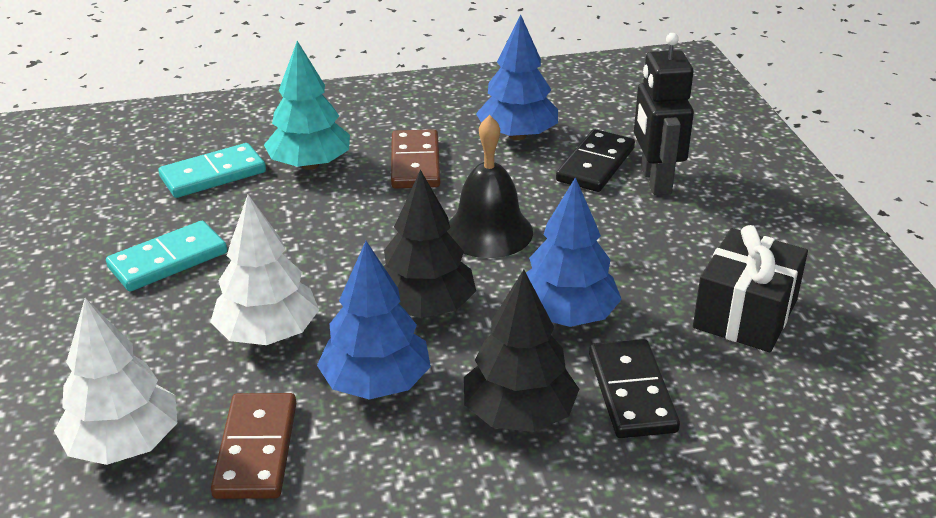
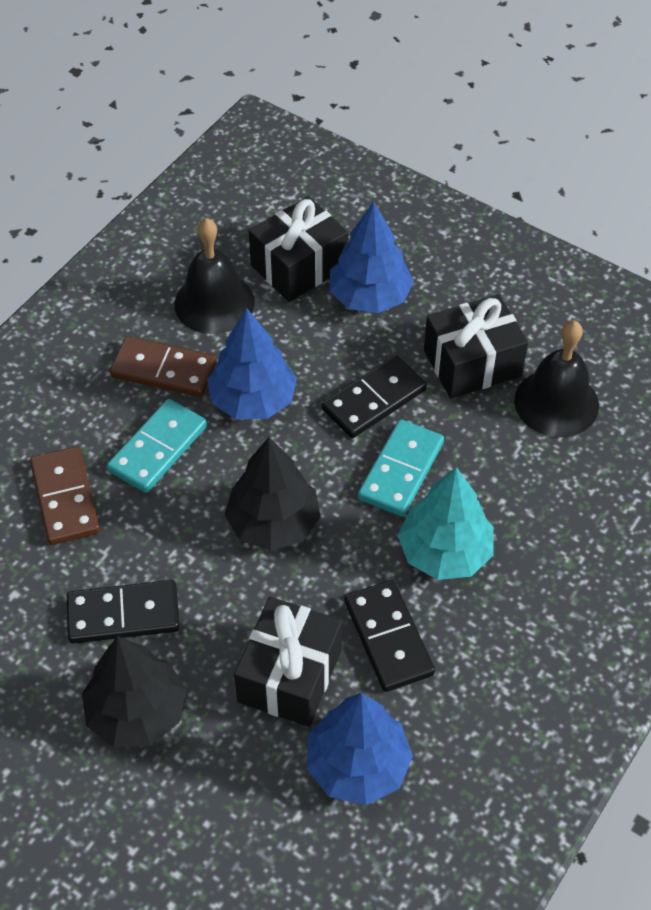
black bell: 1 -> 2
black domino: 2 -> 3
black gift: 1 -> 3
black robot: 1 -> 0
white tree: 2 -> 0

